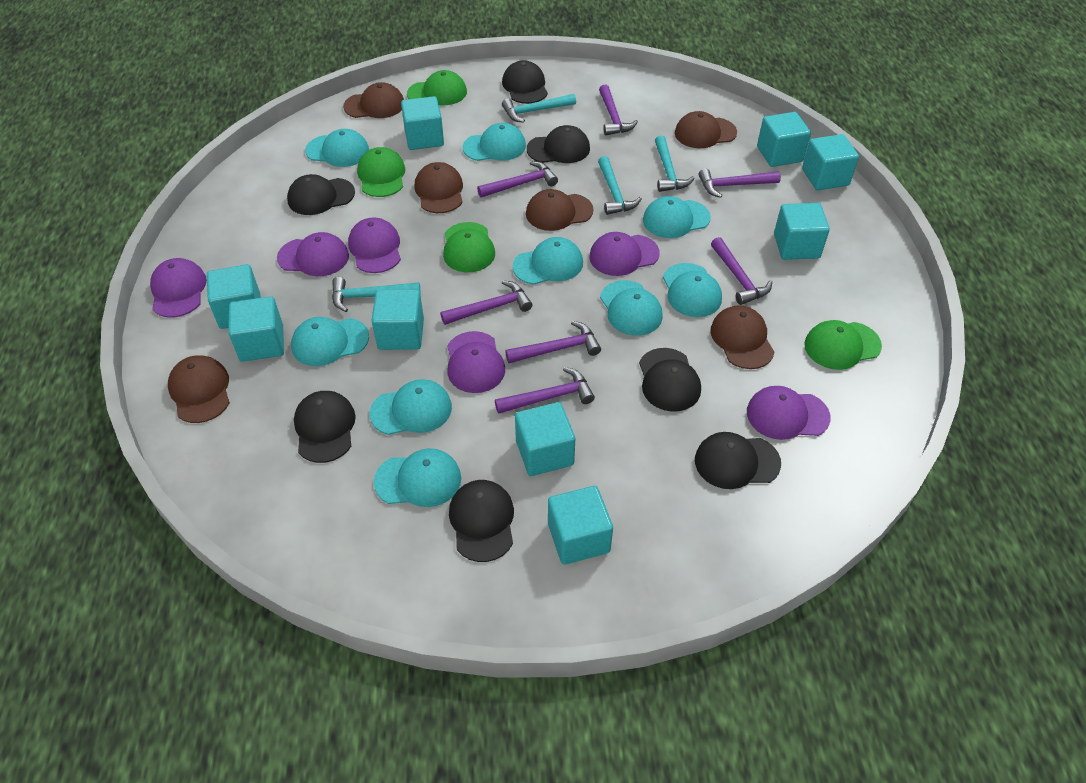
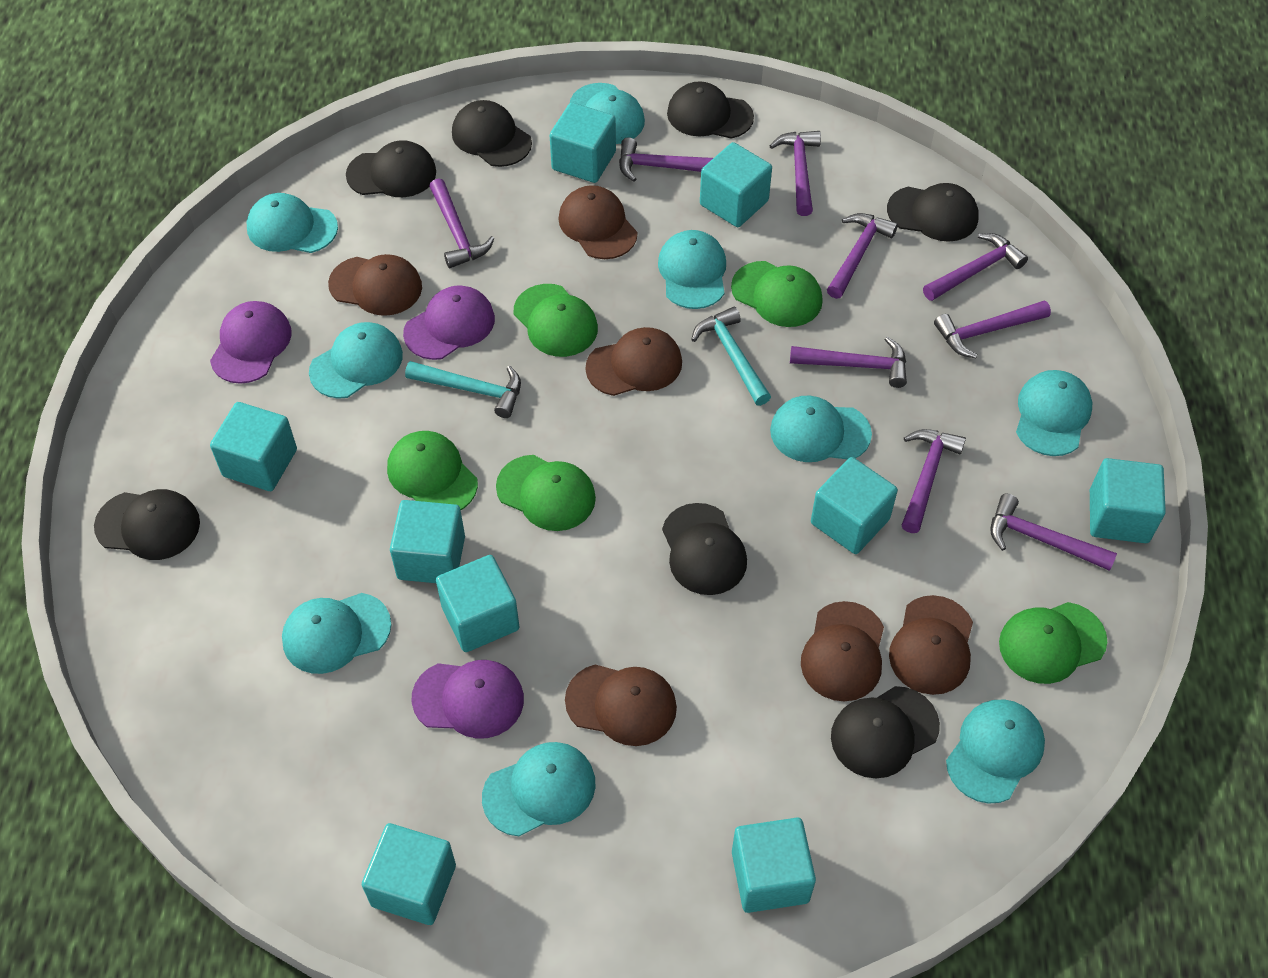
green cap: 4 -> 5
purple cap: 6 -> 3
purple hammer: 7 -> 9
turquoise hammer: 4 -> 2

